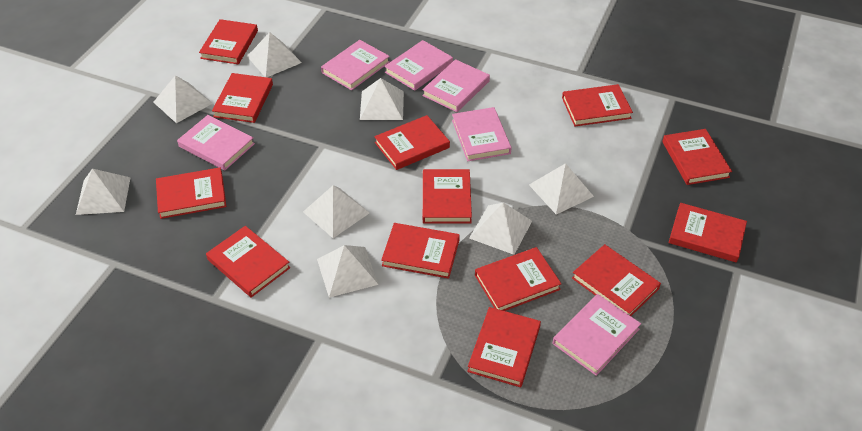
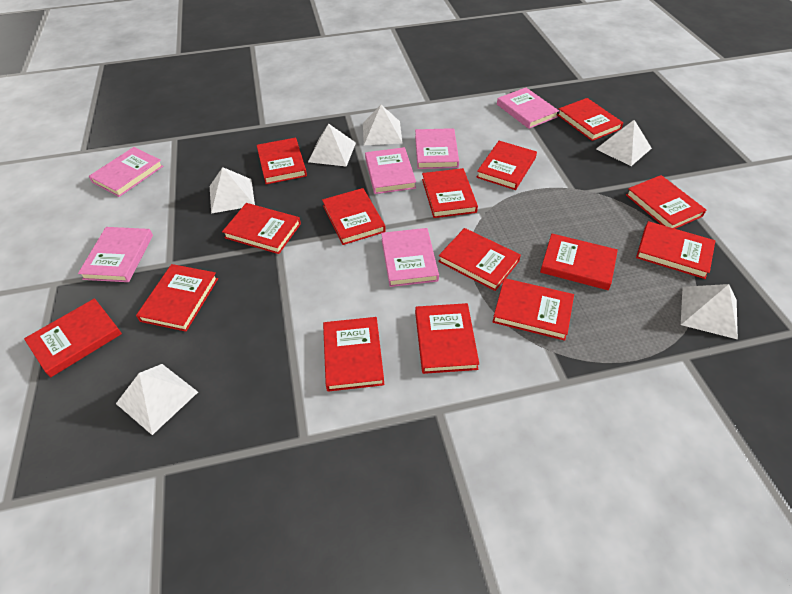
red book: 13 -> 15
white pyramid: 8 -> 6

